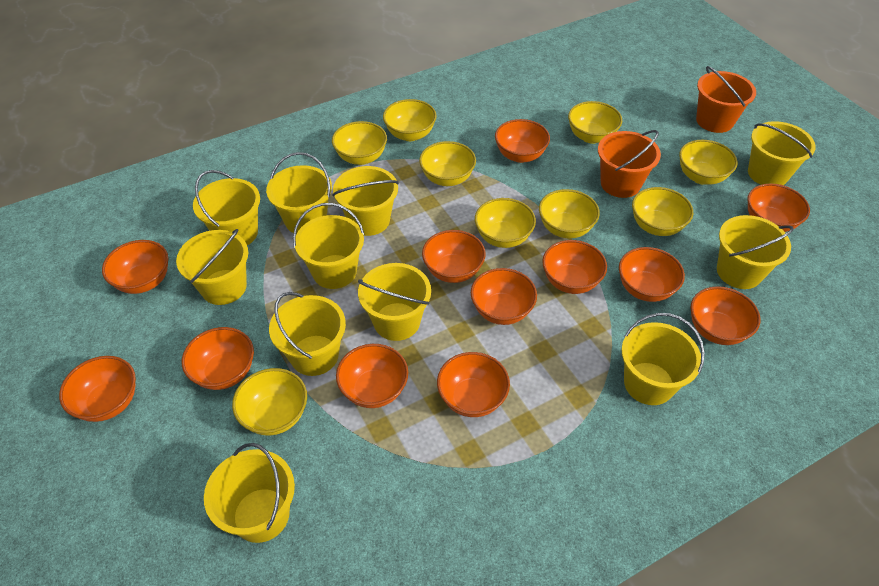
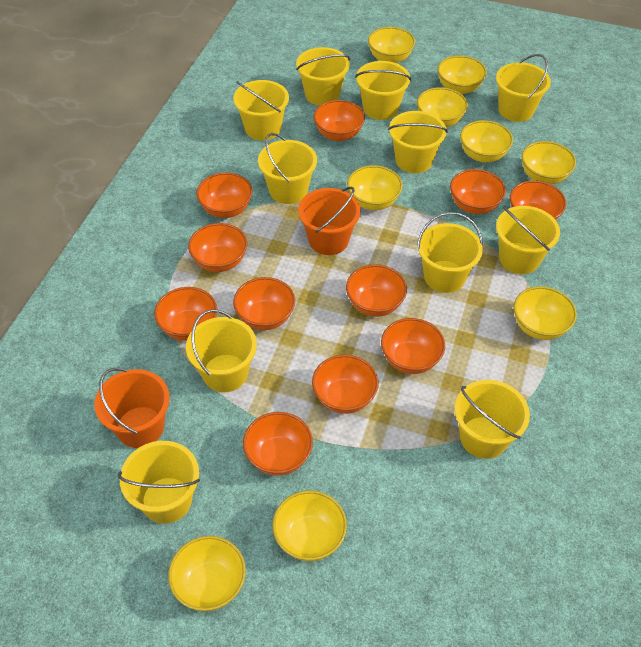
orange bowl: 12 -> 11

